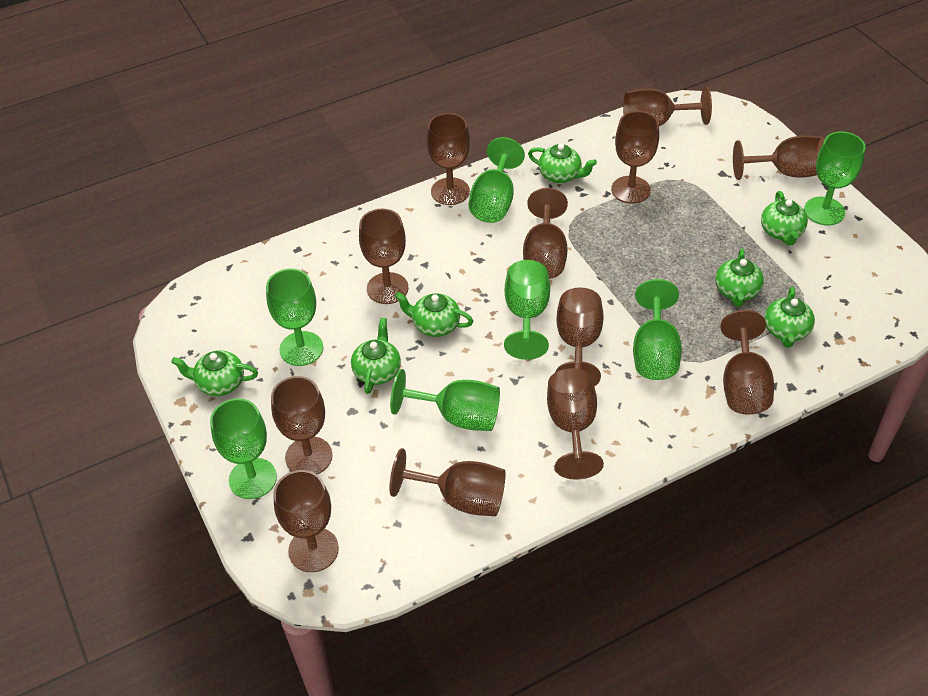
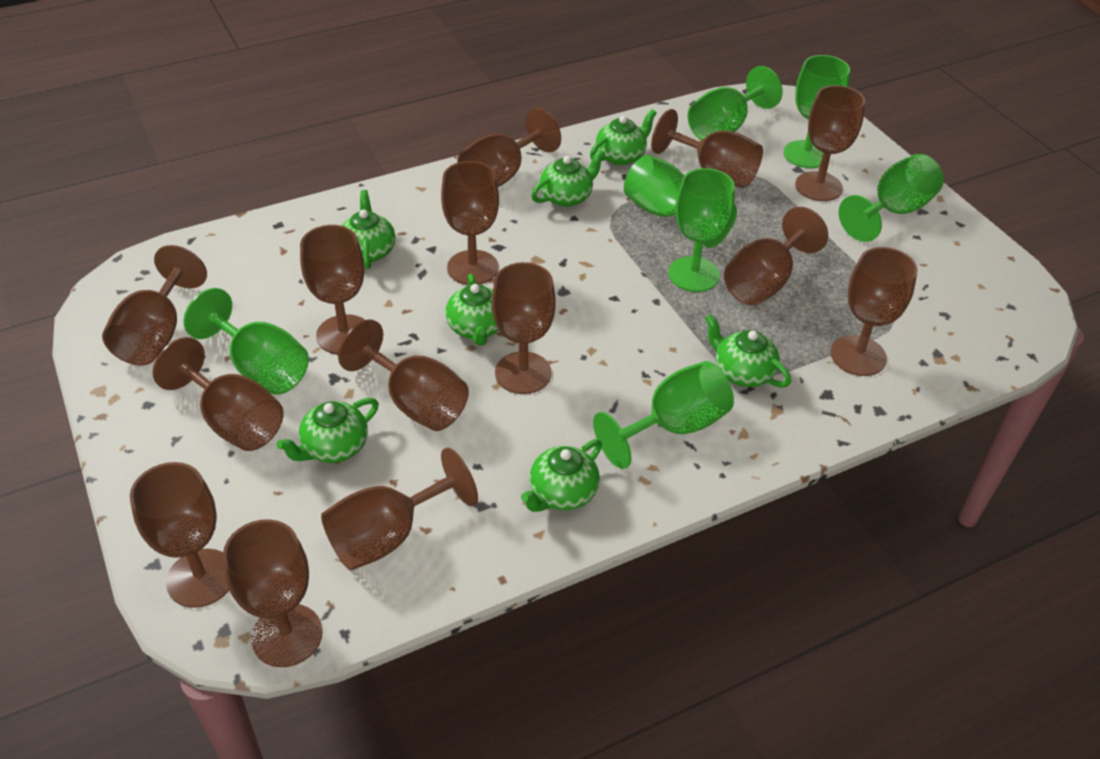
brown goblet: 12 -> 14

